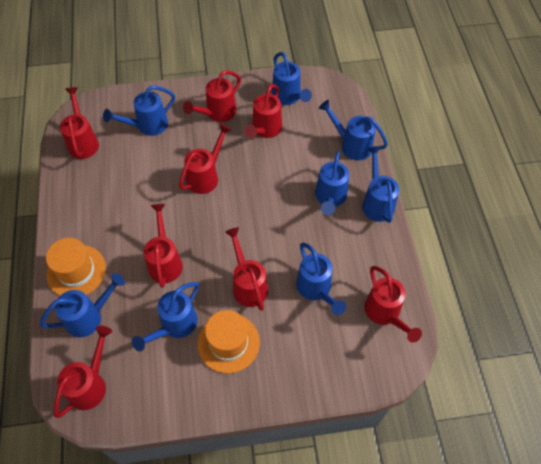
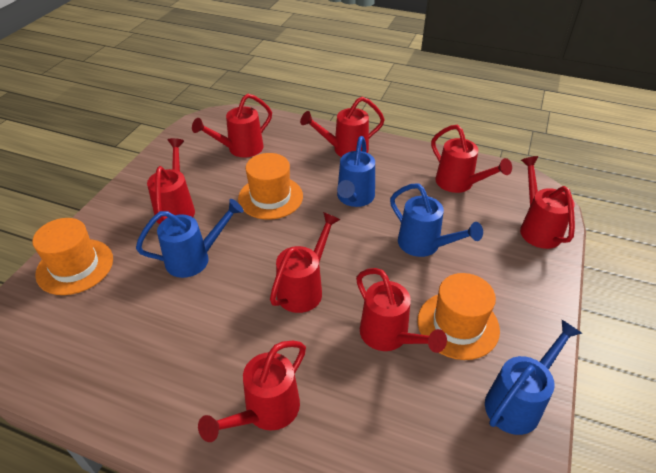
blue watering can: 8 -> 4
orange hat: 2 -> 3

